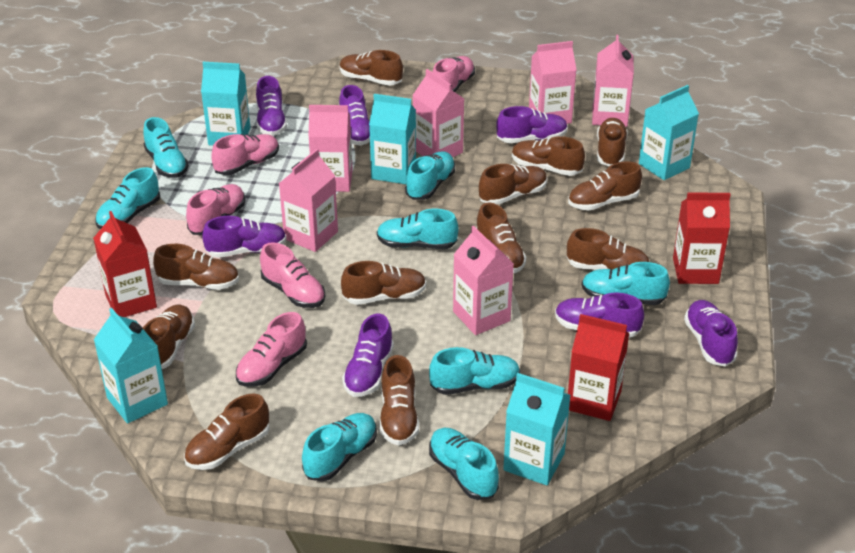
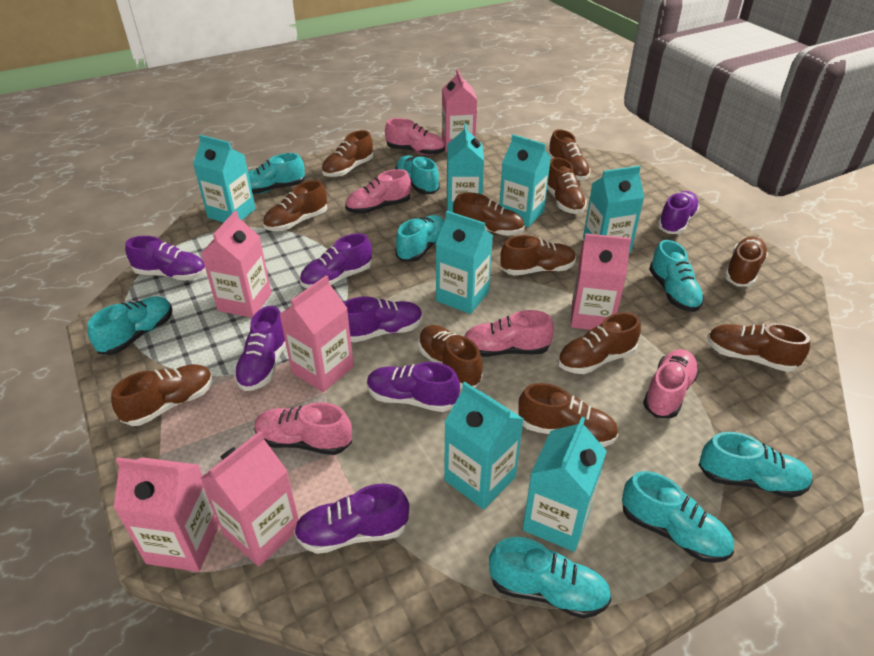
red carton: 3 -> 0
turquoise carton: 5 -> 7

